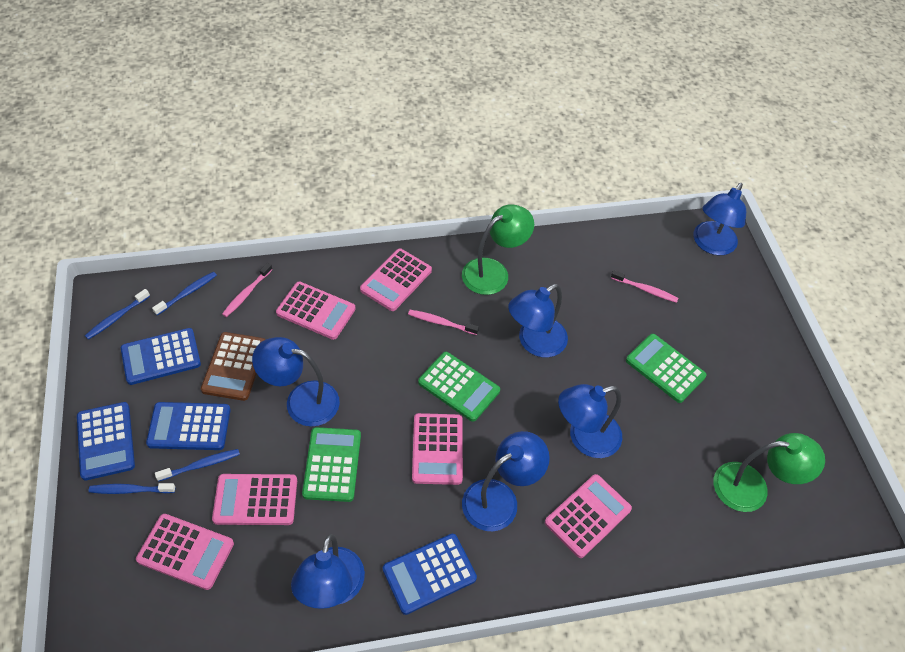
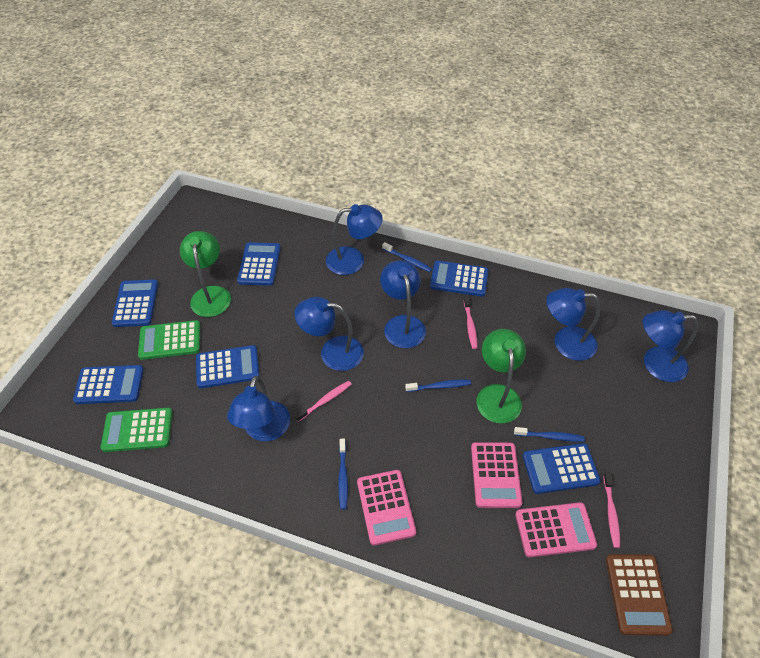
blue calculator: 4 -> 6
green calculator: 3 -> 2
pink calculator: 6 -> 3

